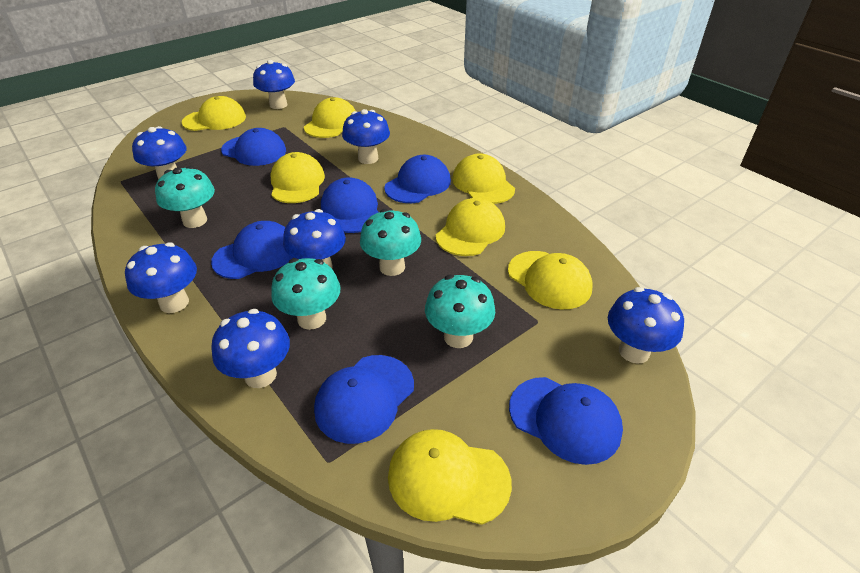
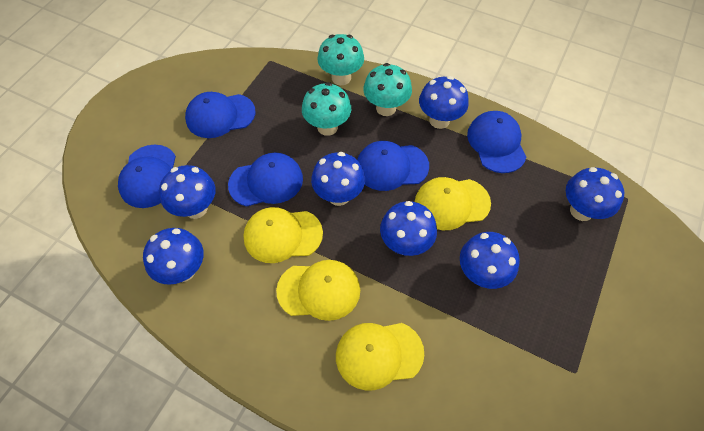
blue cap: 6 -> 5
turquoise mushroom: 4 -> 3
yellow cap: 7 -> 4

